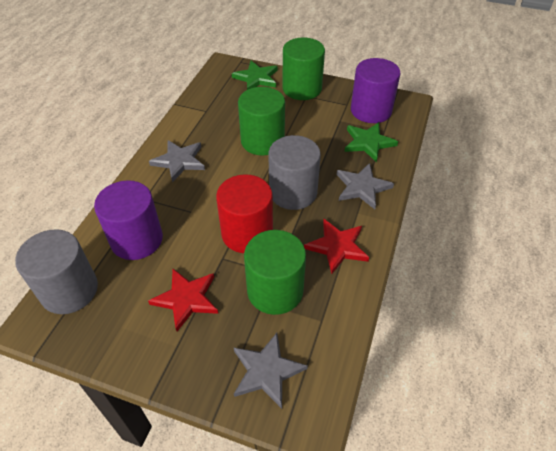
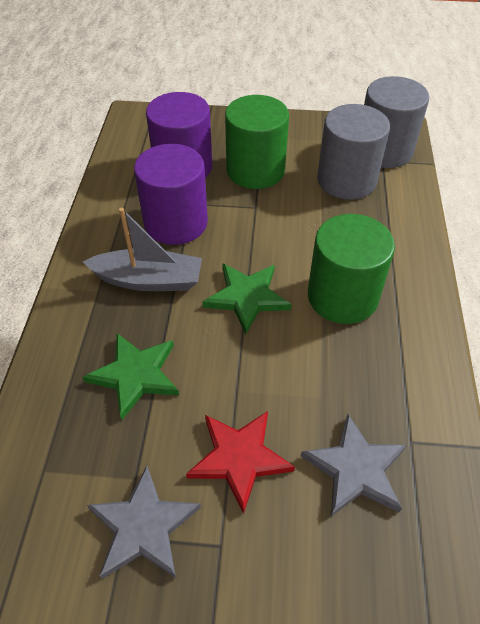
green cylinder: 3 -> 2
grey boat: 0 -> 1
grey star: 3 -> 2
red cylinder: 1 -> 0
red star: 2 -> 1

